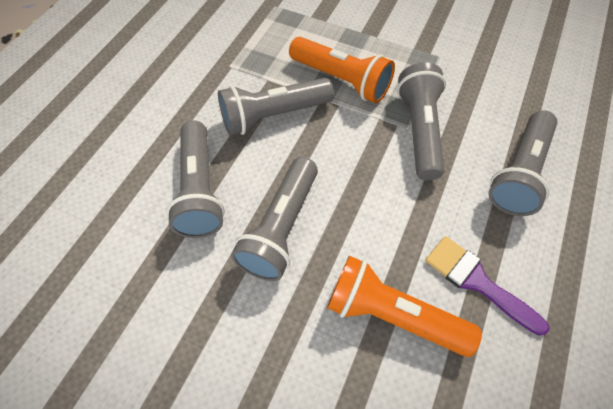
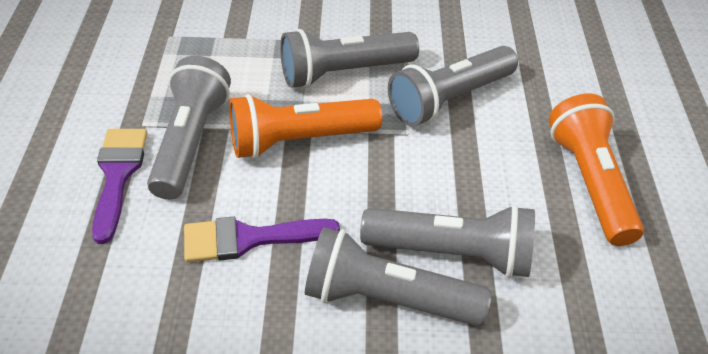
purple brush: 1 -> 2

